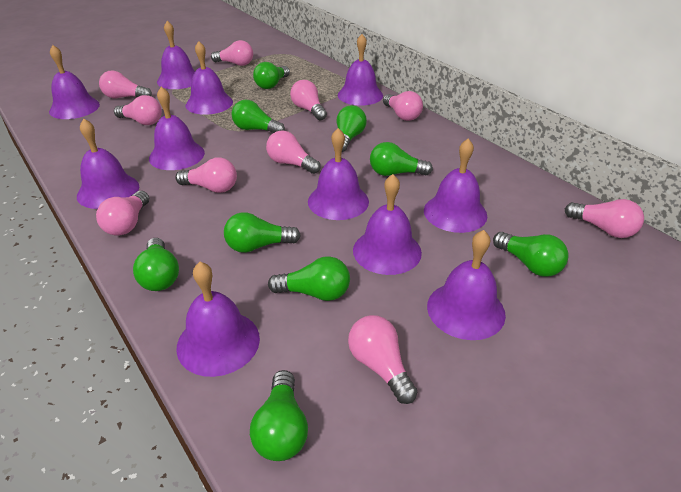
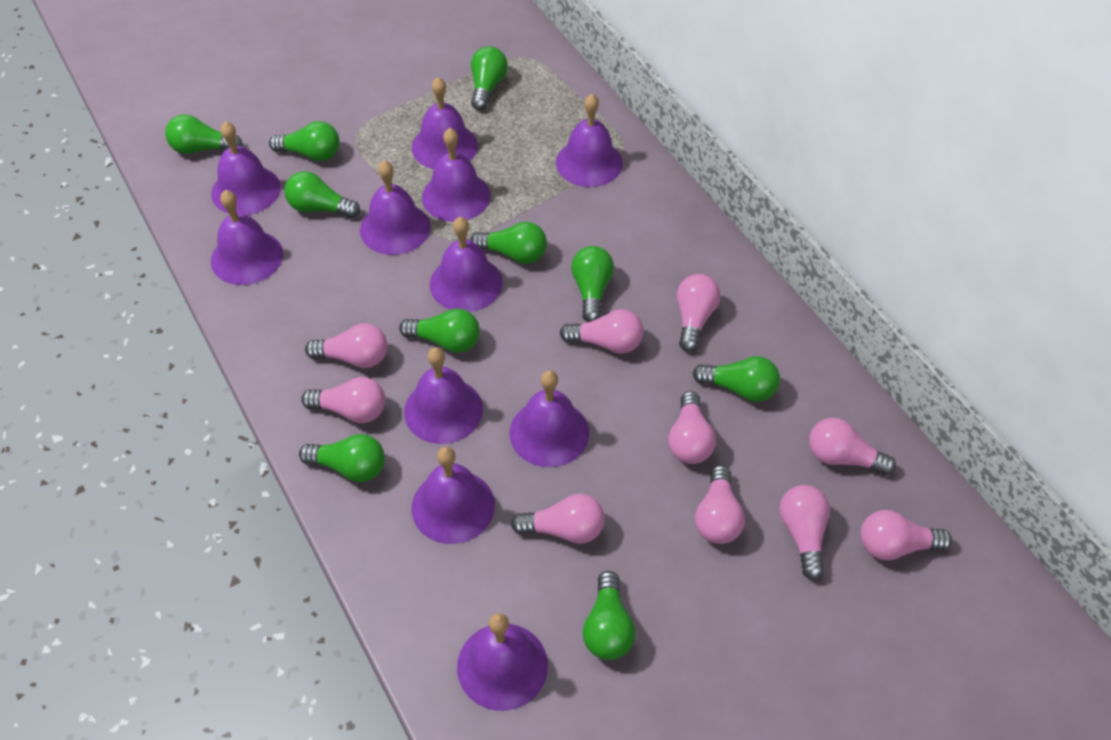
green light bulb: 9 -> 10

